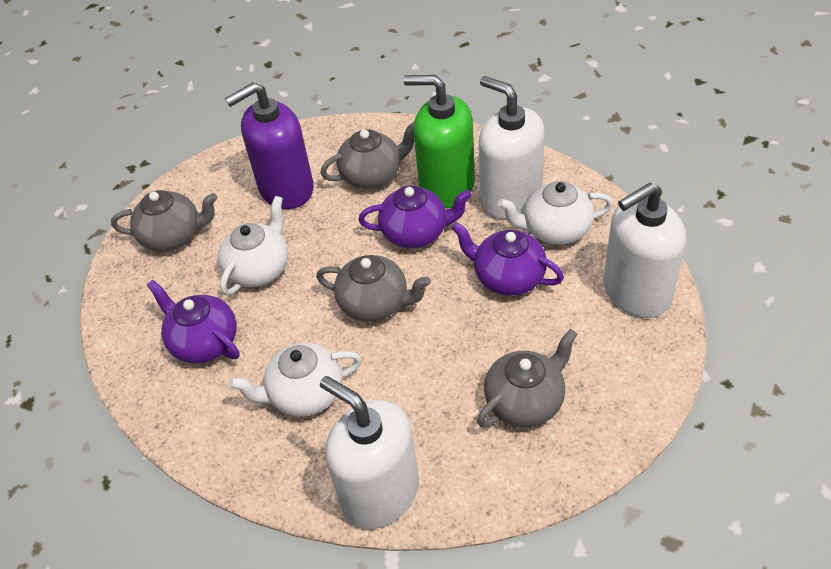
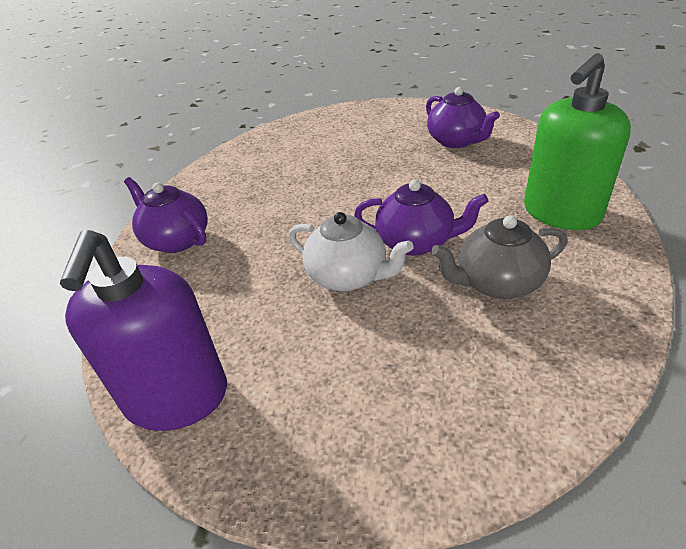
grey teapot: 4 -> 1
white soap dispenser: 3 -> 0
white teapot: 3 -> 1

